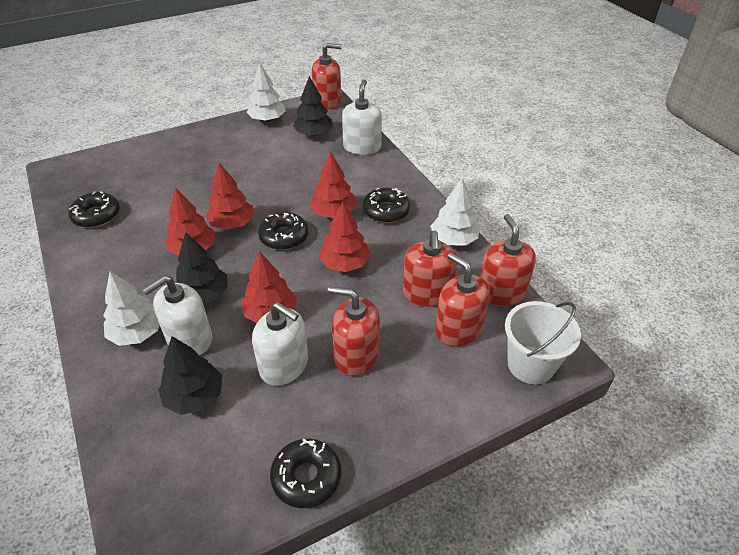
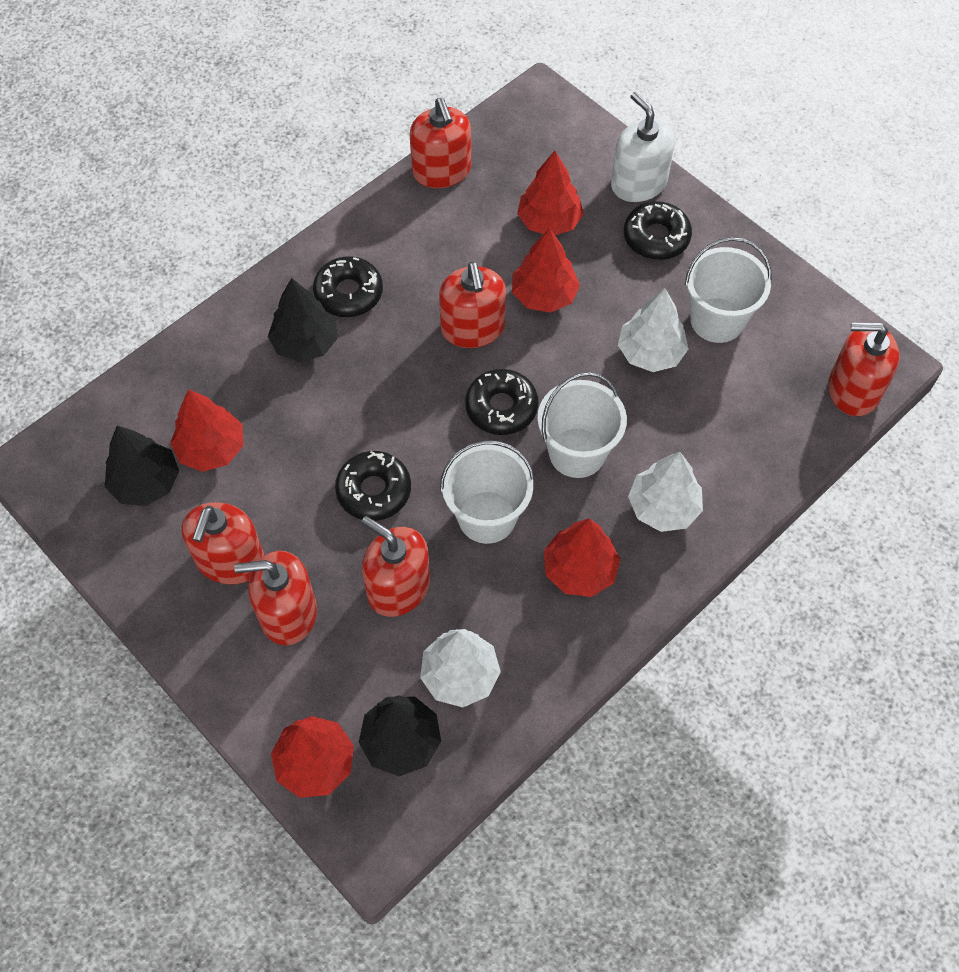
red soap dispenser: 5 -> 6
white bucket: 1 -> 3
white soap dispenser: 3 -> 1

